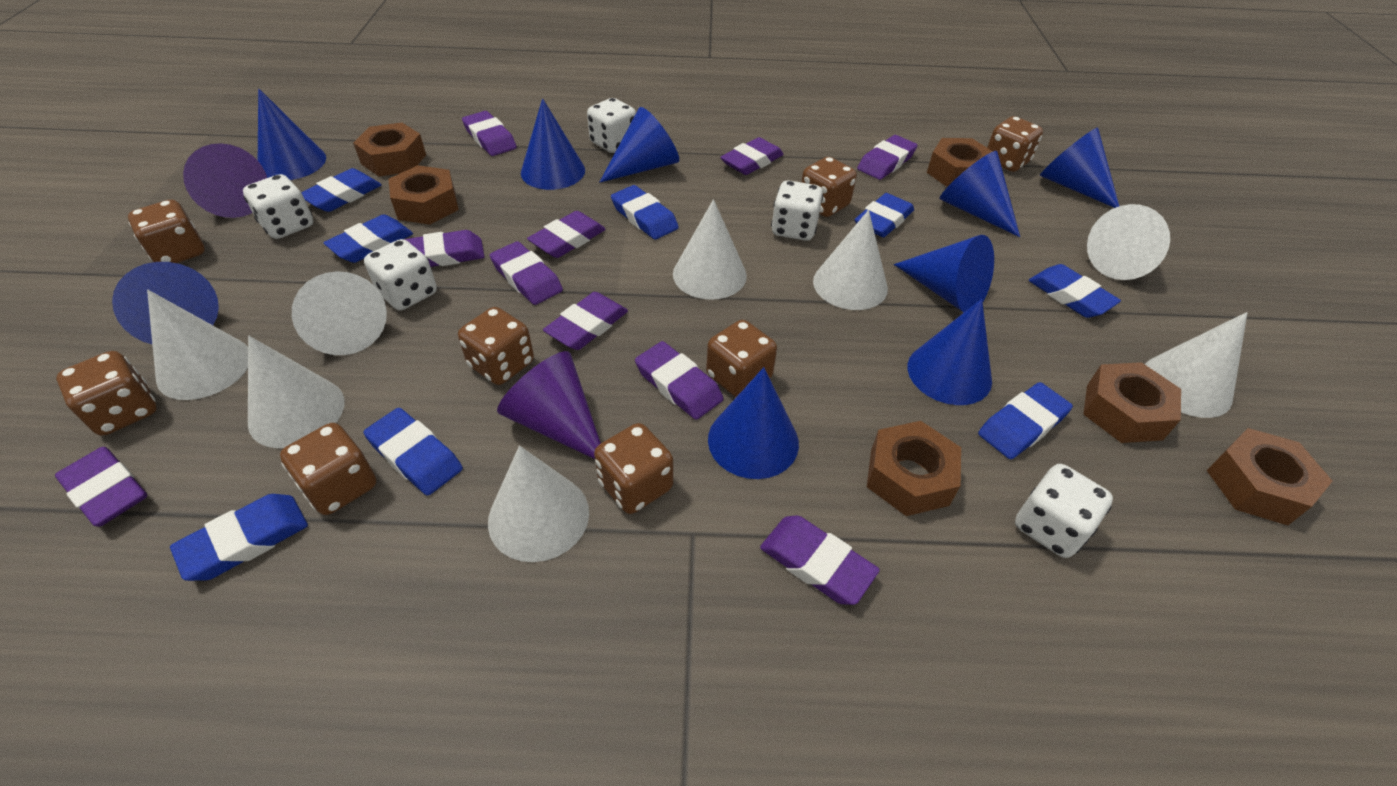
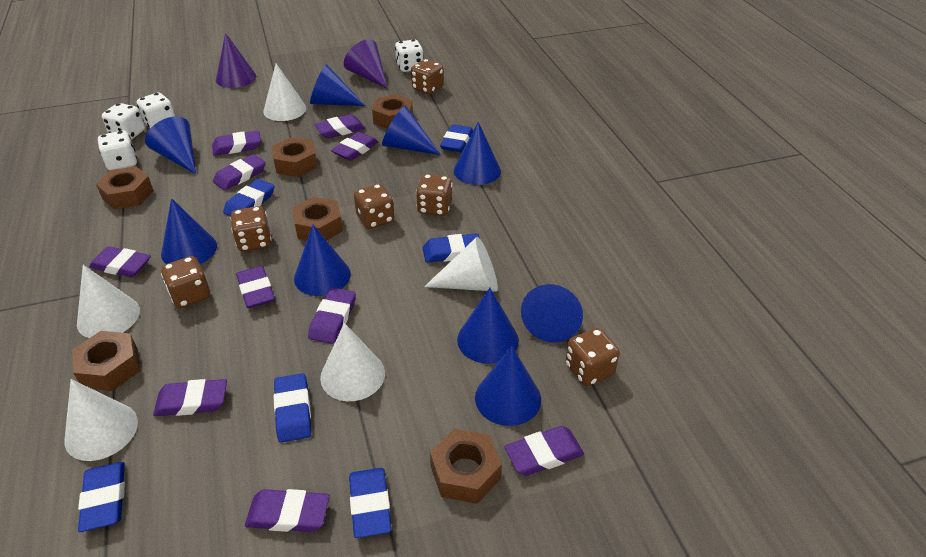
blue eraser: 8 -> 6
brown dice: 8 -> 6
white cone: 8 -> 5
white dice: 5 -> 4

